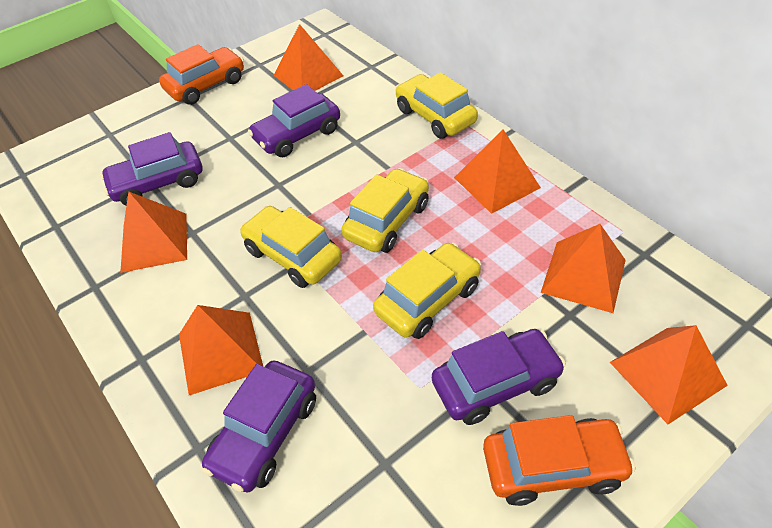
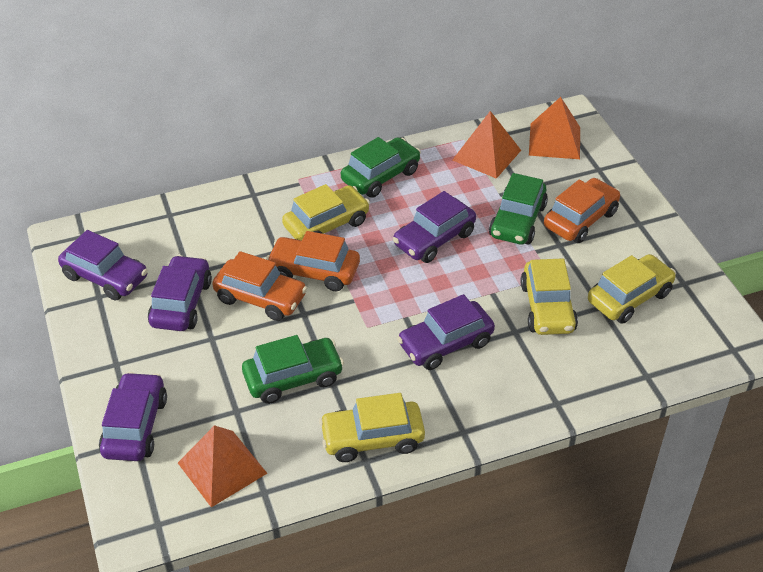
green car: 0 -> 3
orange car: 2 -> 3
orange pyramid: 6 -> 3
purple car: 4 -> 5

